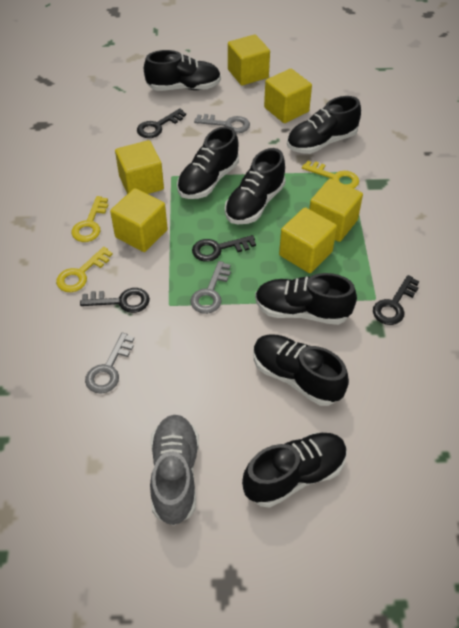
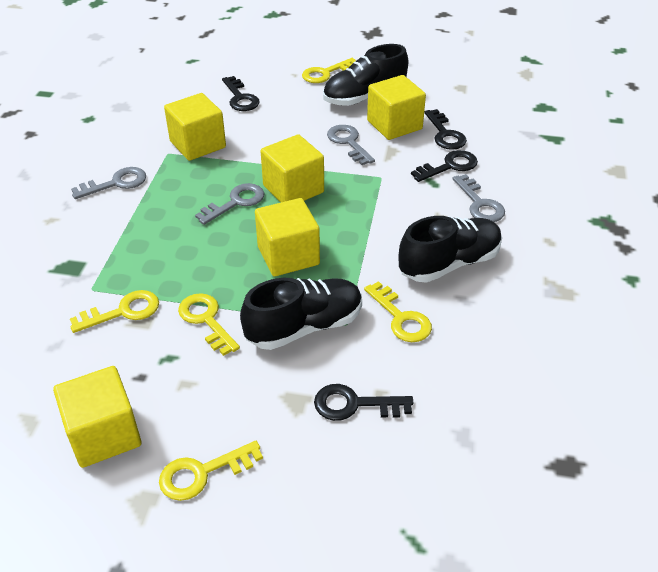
black shoe: 7 -> 3
grey key: 3 -> 4
grey shoe: 1 -> 0
yellow cube: 6 -> 5
yellow key: 3 -> 5

